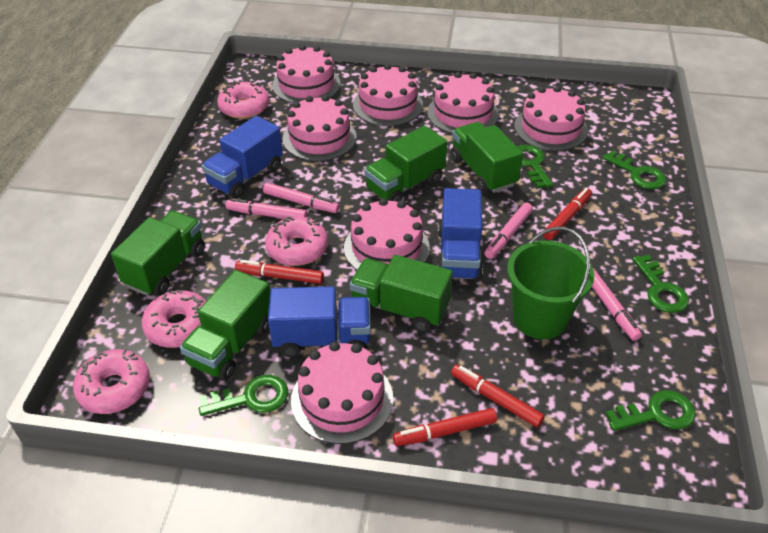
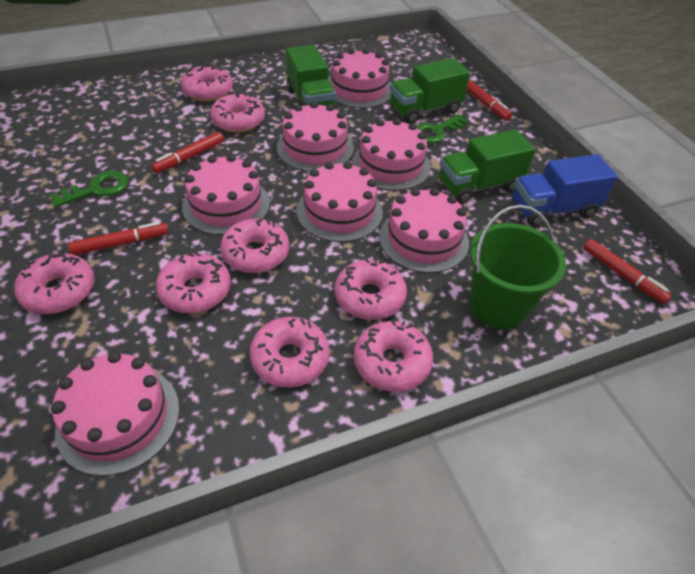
blue truck: 3 -> 1
green key: 5 -> 2
green truck: 5 -> 3
pink donut: 4 -> 8
pink marker: 4 -> 0

